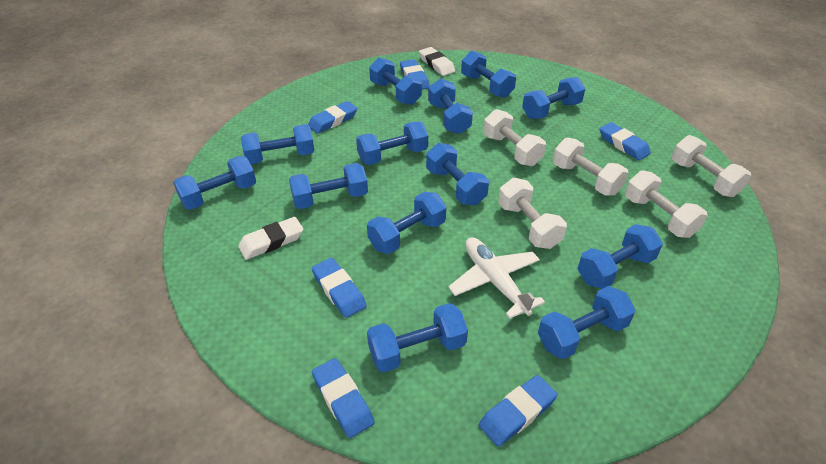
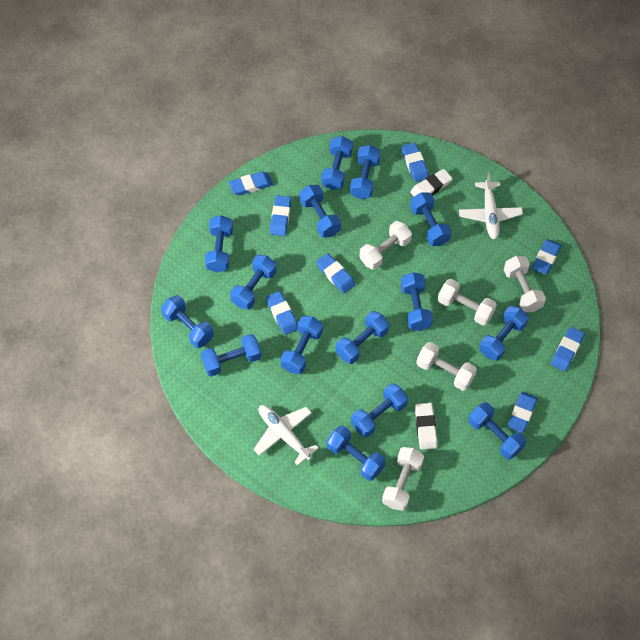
blue dumbbell: 13 -> 15
blue eraser: 6 -> 8
white plane: 1 -> 2

